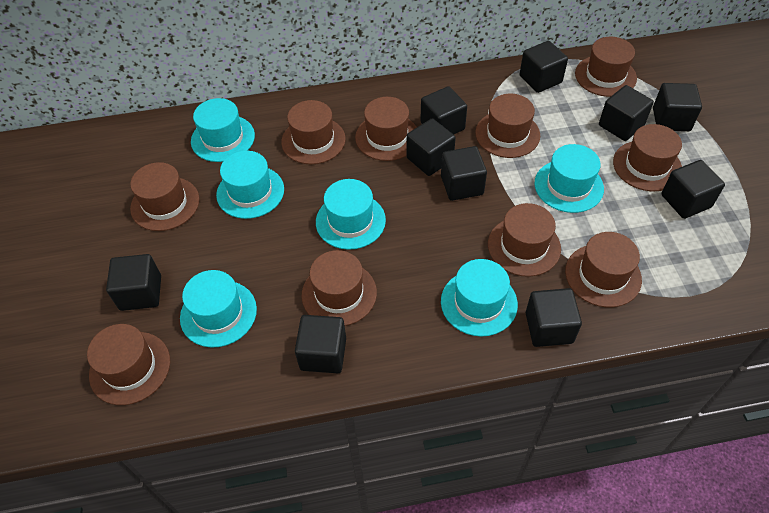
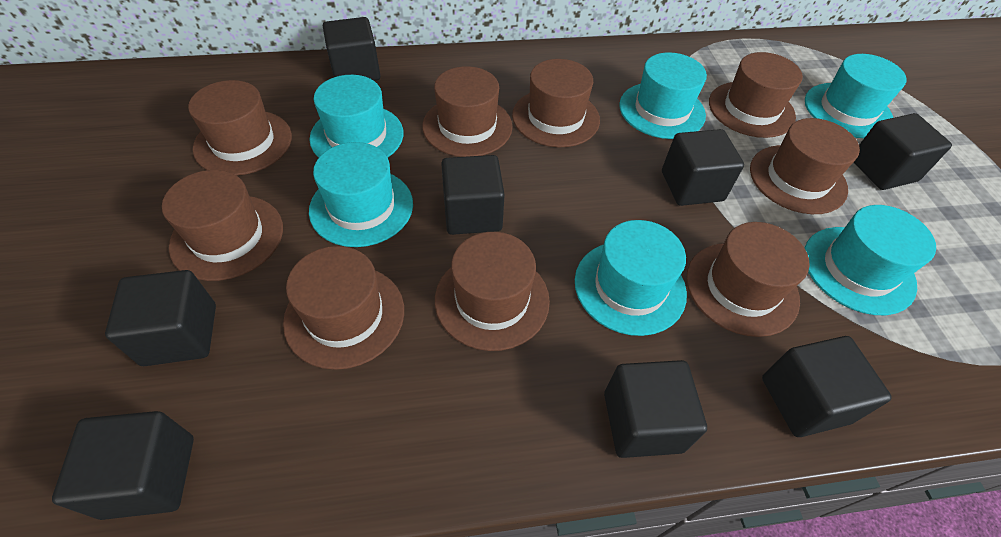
black cube: 10 -> 8
brown hat: 10 -> 9

